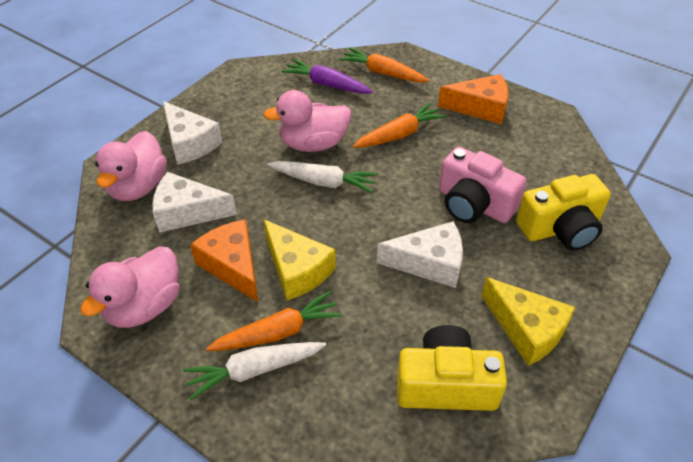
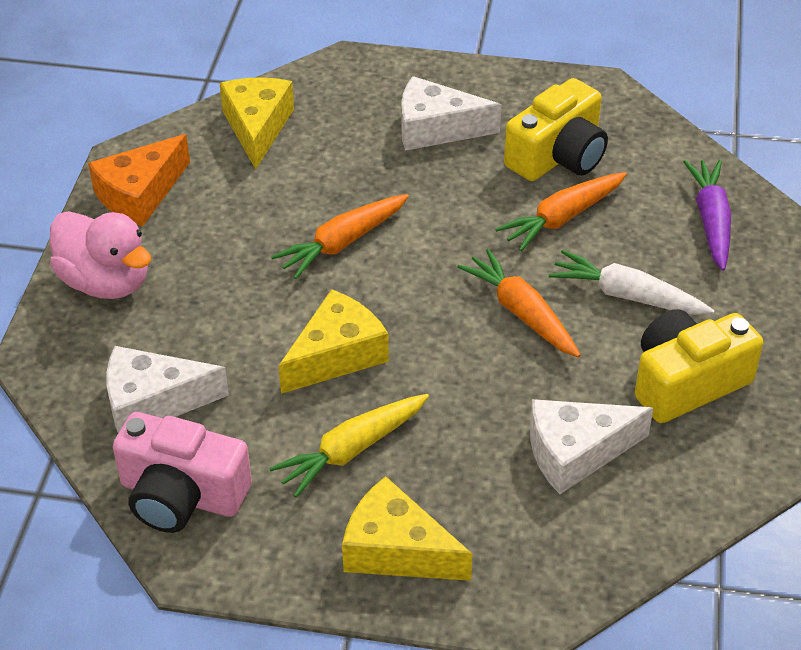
orange cheese: 2 -> 1
pink duck: 3 -> 1
white carrot: 2 -> 1
yellow carrot: 0 -> 1
yellow cheese: 2 -> 3

